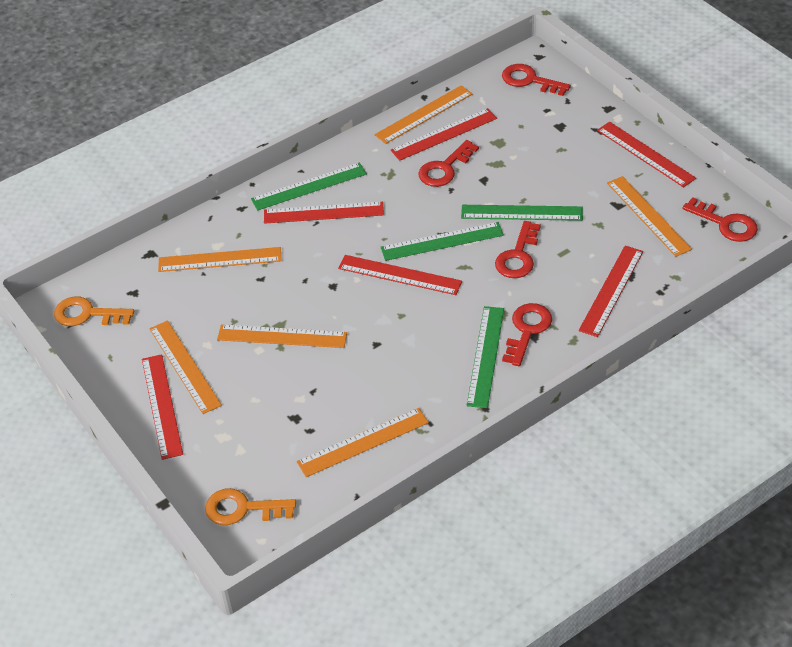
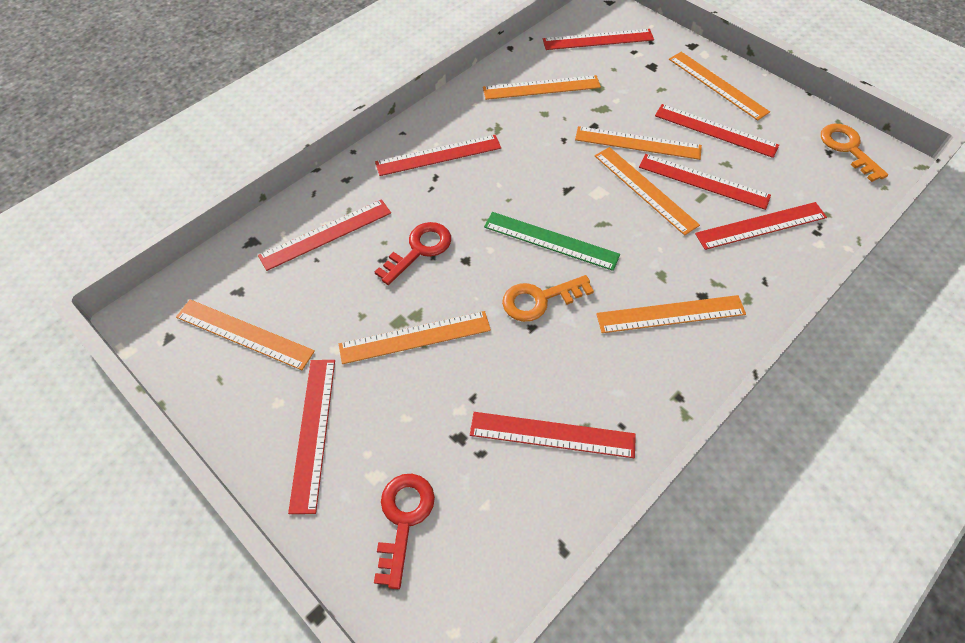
green ruler: 4 -> 1
orange ruler: 6 -> 7
red key: 5 -> 2
red ruler: 6 -> 8

